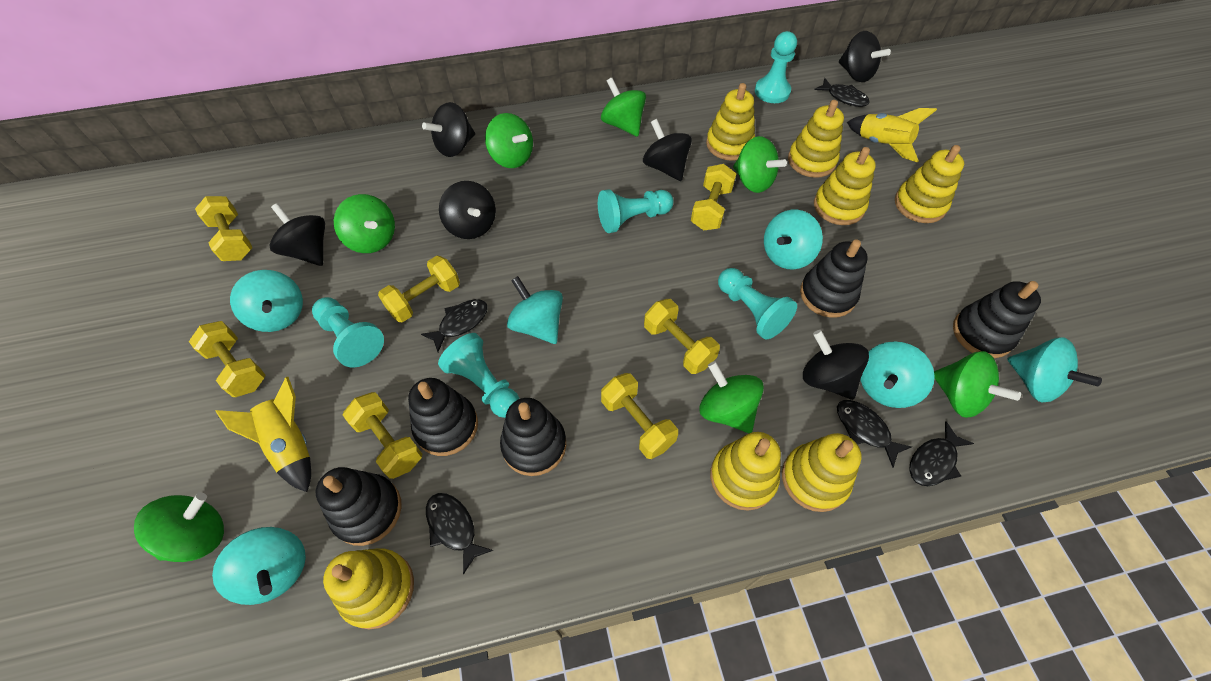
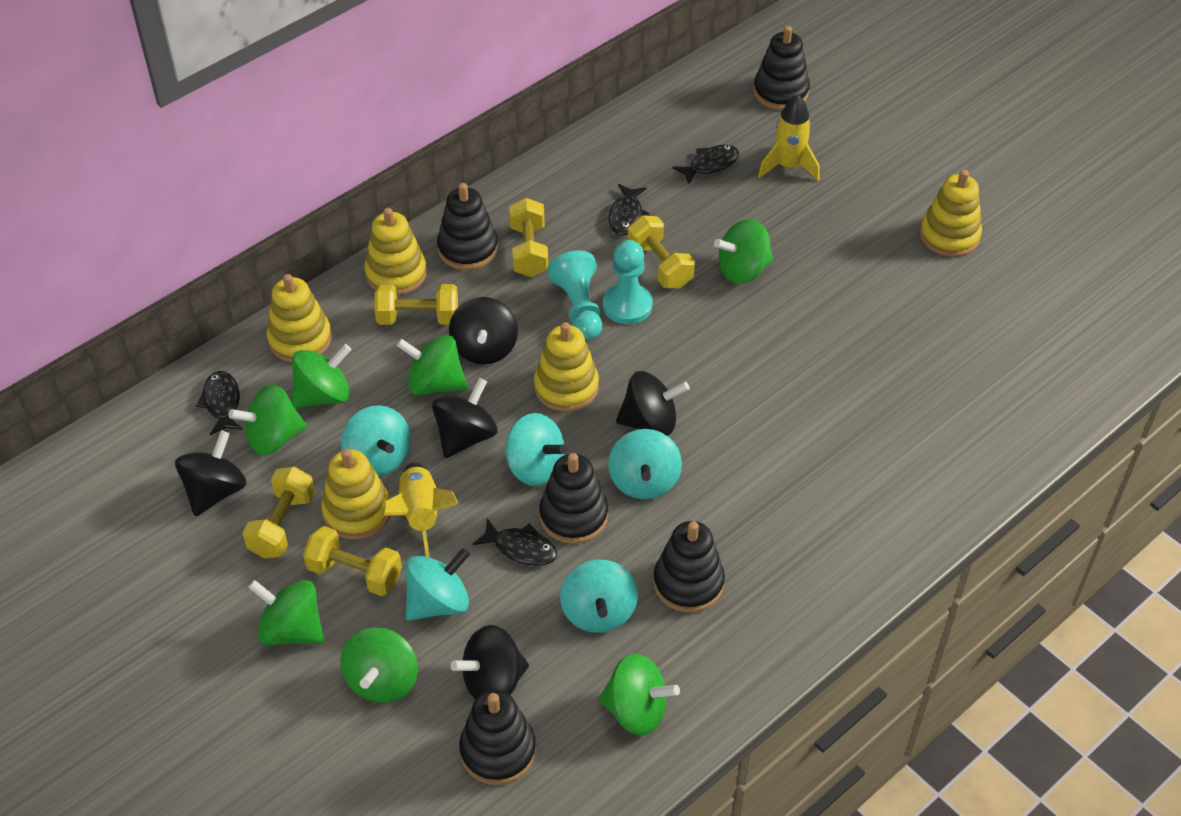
black fish: 5 -> 4
black spinning top: 6 -> 5
turquoise pawn: 5 -> 2
turquoise spinning top: 6 -> 5
yellow dumbbell: 7 -> 5
yellow stacking toy: 7 -> 5

